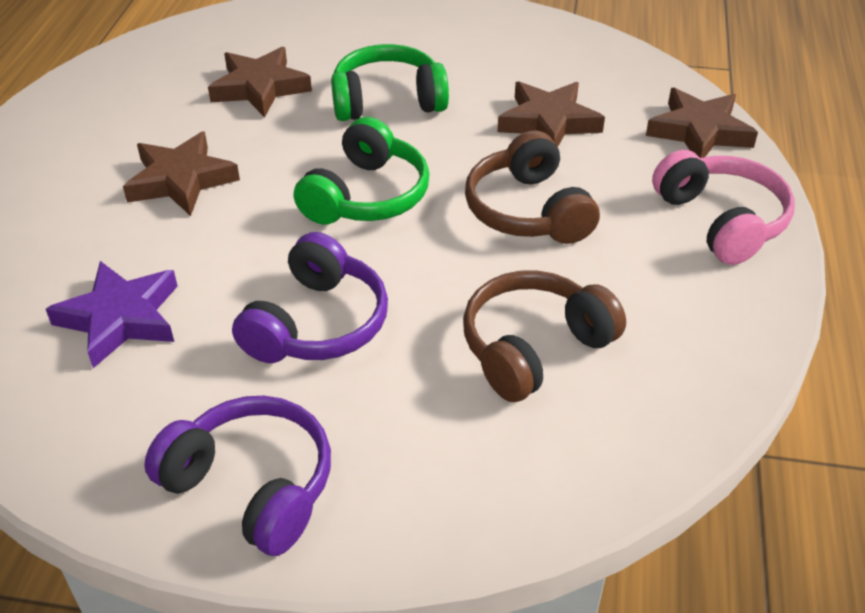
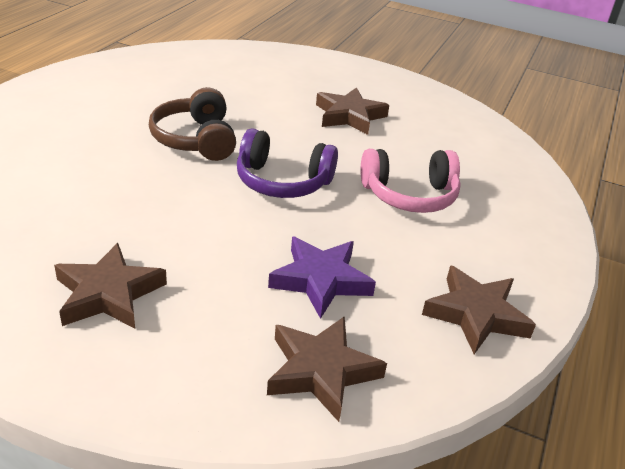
brown headphones: 2 -> 1
green headphones: 2 -> 0
purple headphones: 2 -> 1

